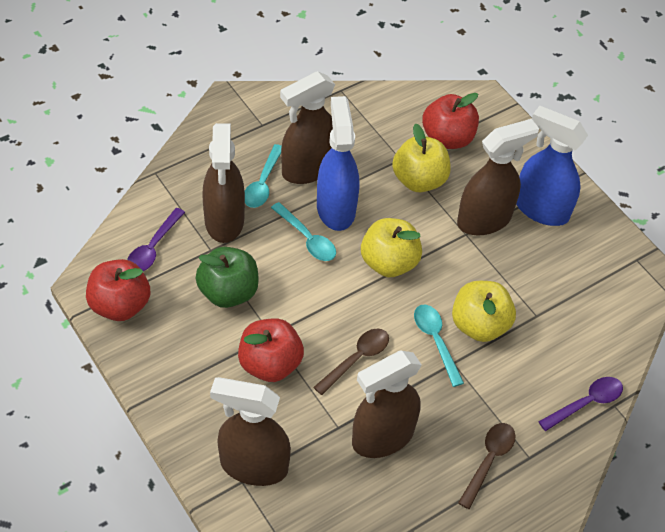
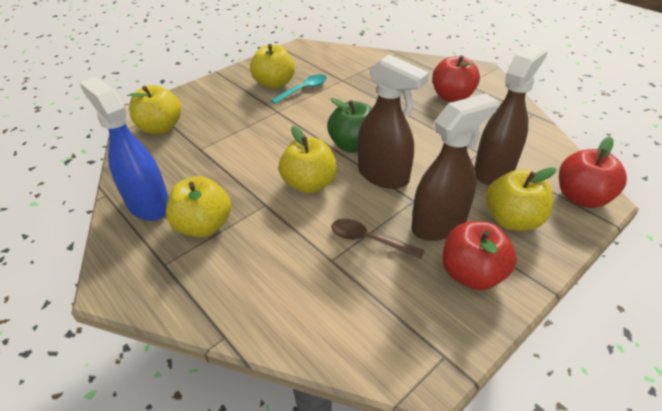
blue spray bottle: 2 -> 1
brown spoon: 2 -> 1
brown spray bottle: 5 -> 3
purple spoon: 2 -> 0
turquoise spoon: 3 -> 1
yellow apple: 3 -> 5

